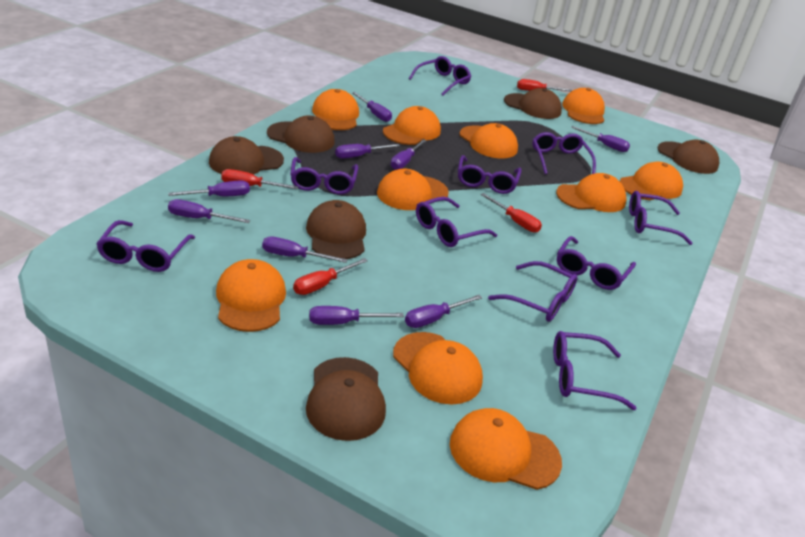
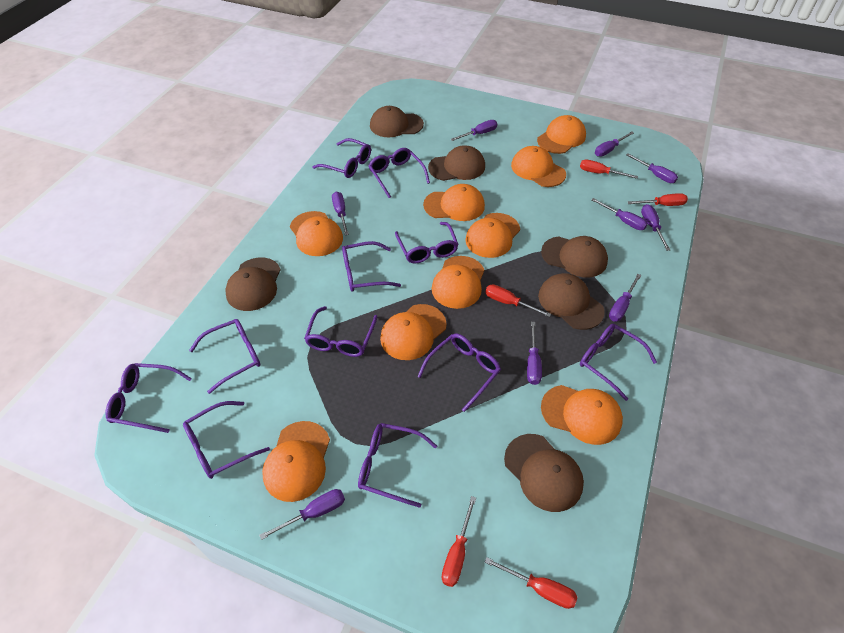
orange cap: 10 -> 9
purple glasses: 10 -> 11
red screwdriver: 4 -> 5

